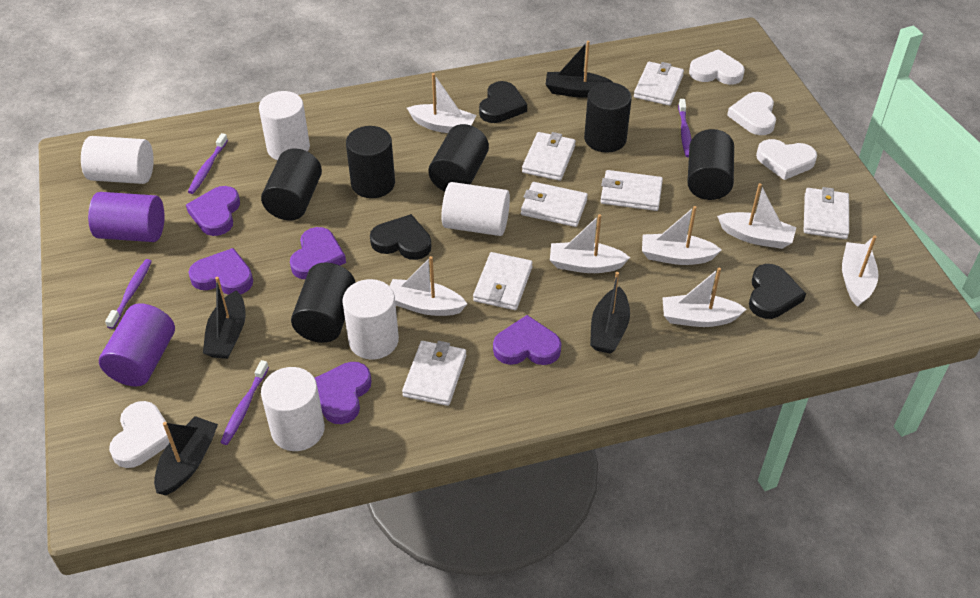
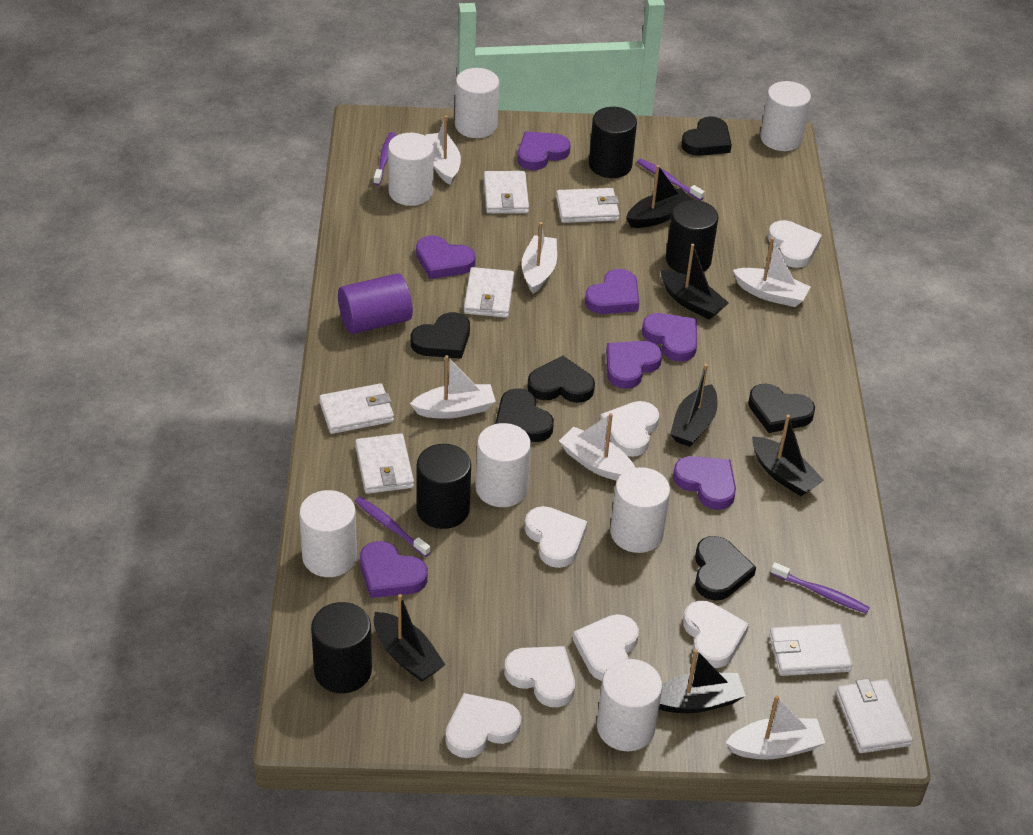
black boat: 4 -> 6
black cylinder: 6 -> 4
black heart: 3 -> 6
purple cylinder: 2 -> 1
purple heart: 5 -> 7
white boat: 7 -> 6
white cylinder: 5 -> 7
white heart: 4 -> 7

